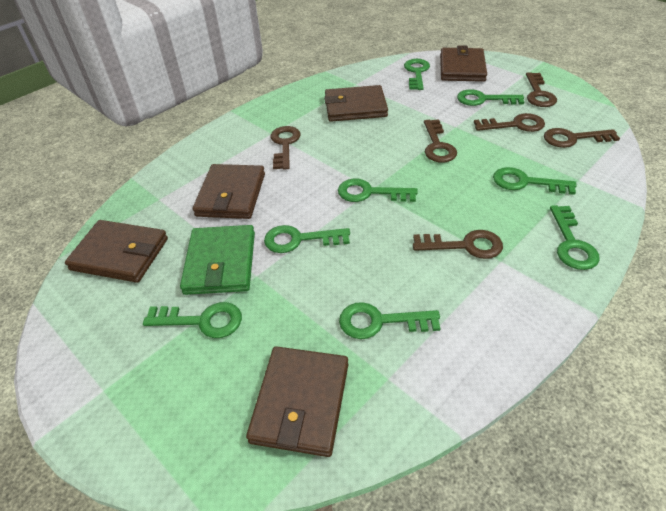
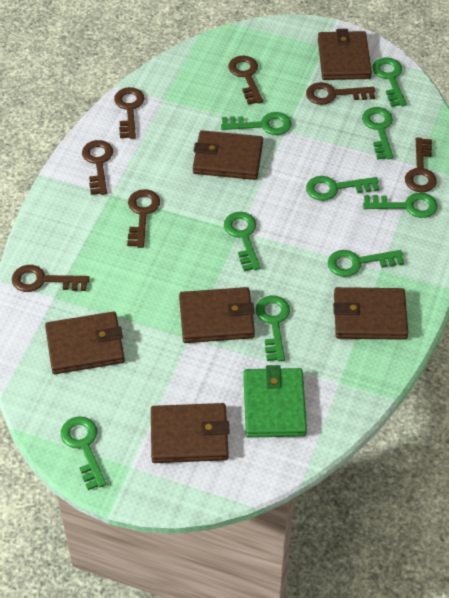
brown key: 6 -> 7
brown wallet: 5 -> 6
green key: 8 -> 9

